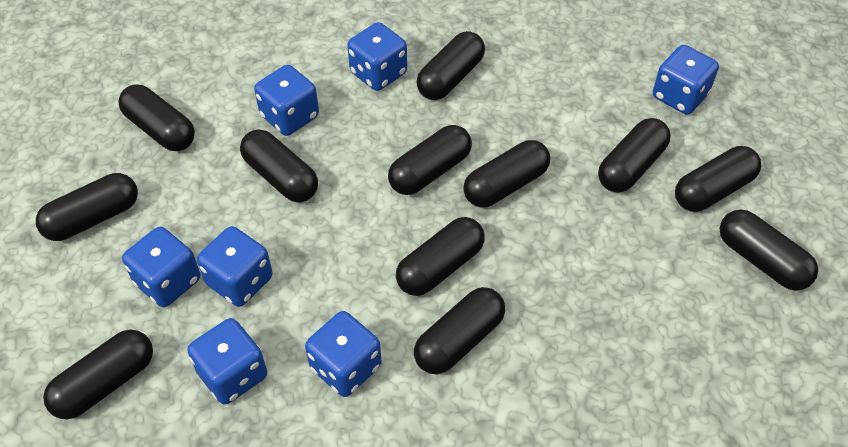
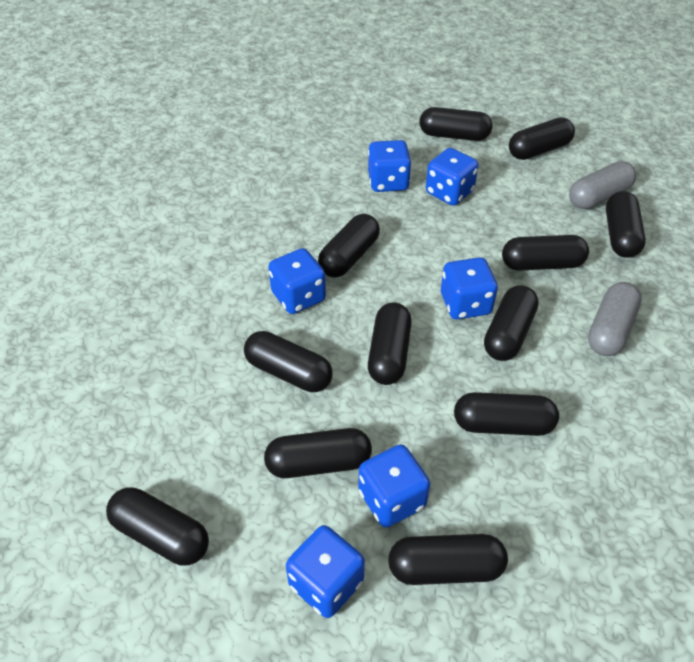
blue dice: 7 -> 6
grey capsule: 0 -> 2

